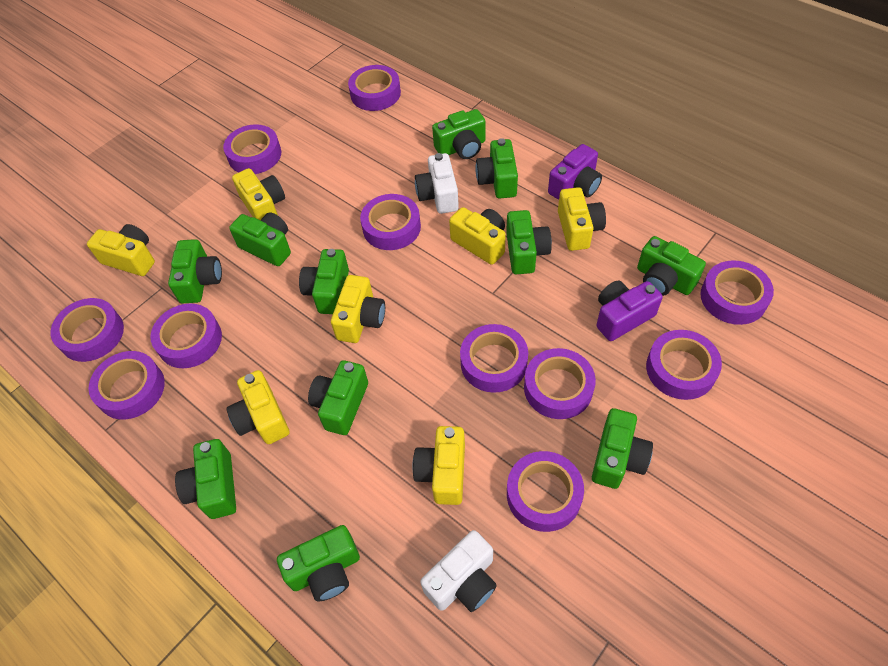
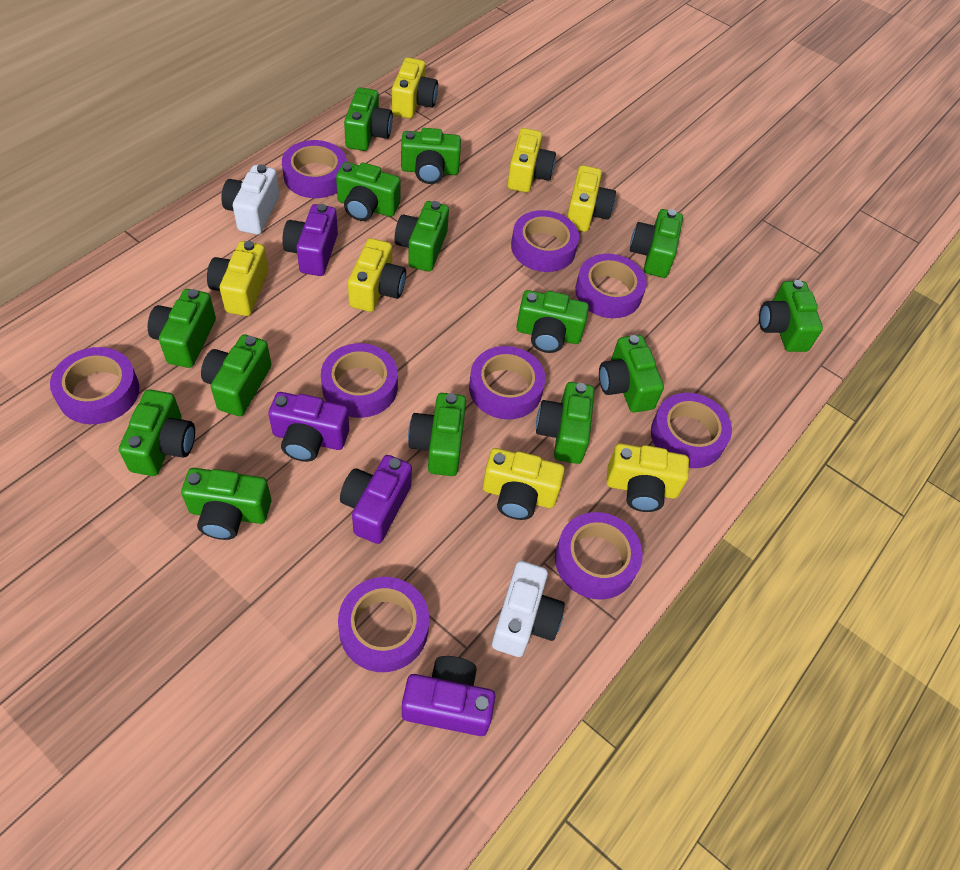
green camera: 11 -> 14
purple camera: 2 -> 4
purple tape: 11 -> 9

